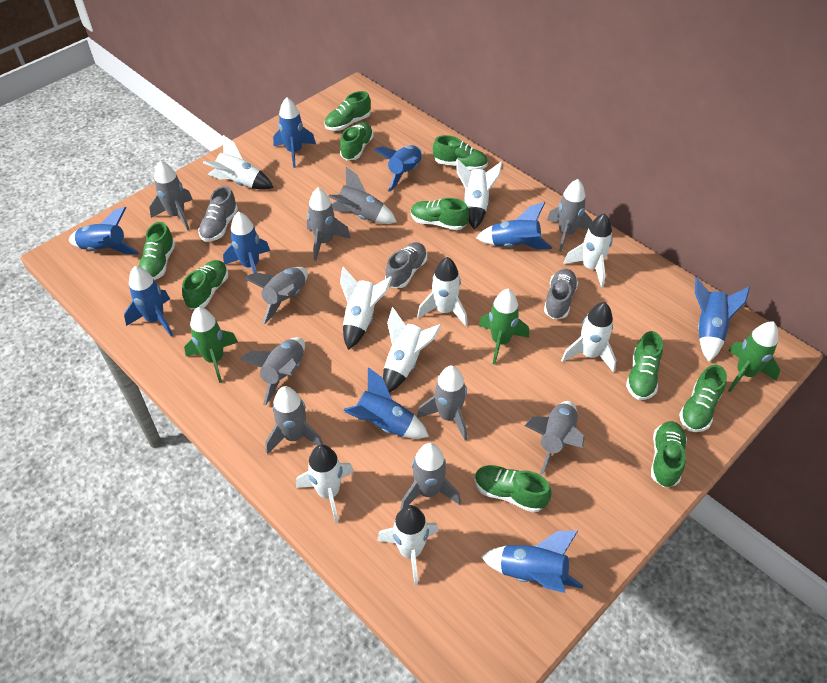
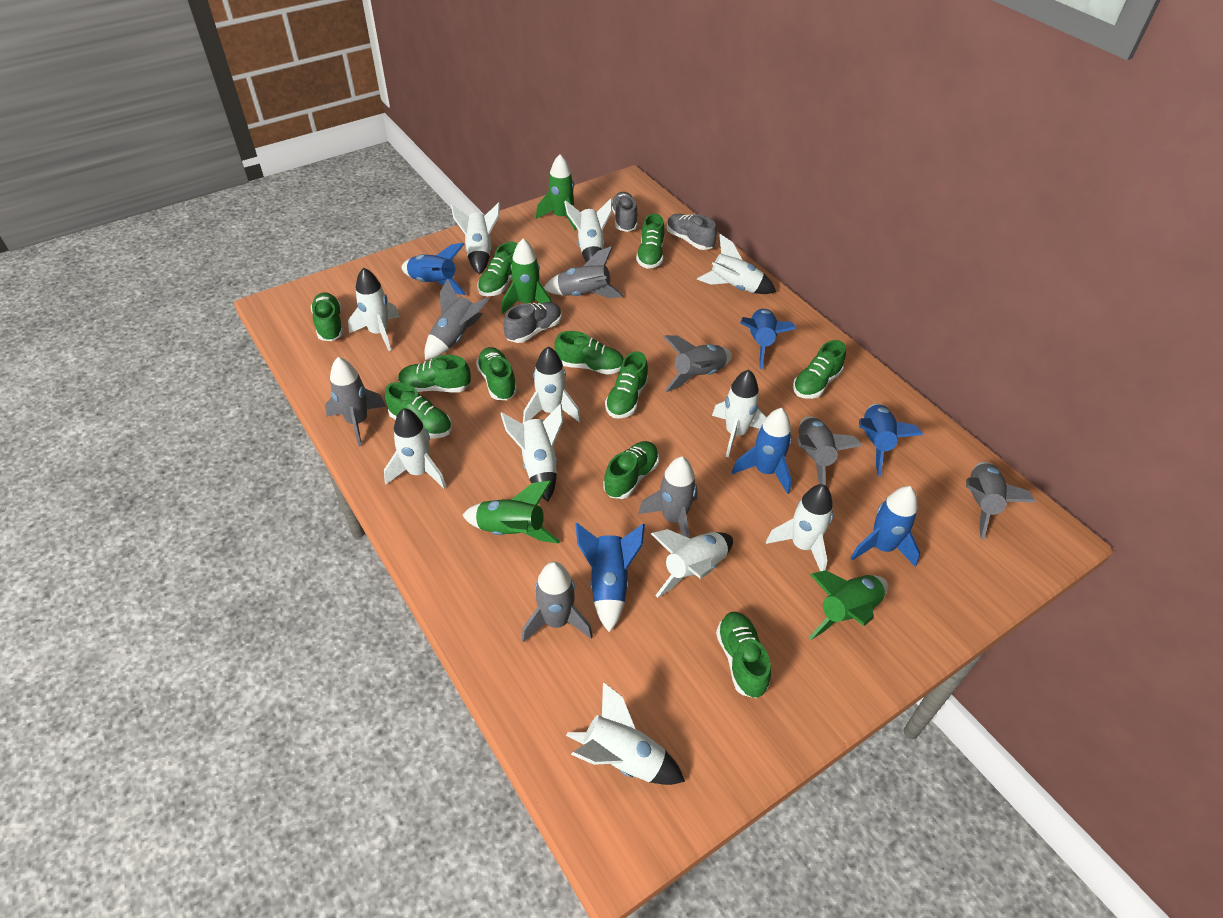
blue rocket: 9 -> 6
green rocket: 3 -> 4
green shoe: 10 -> 11
grey rocket: 10 -> 8
white rocket: 9 -> 11

